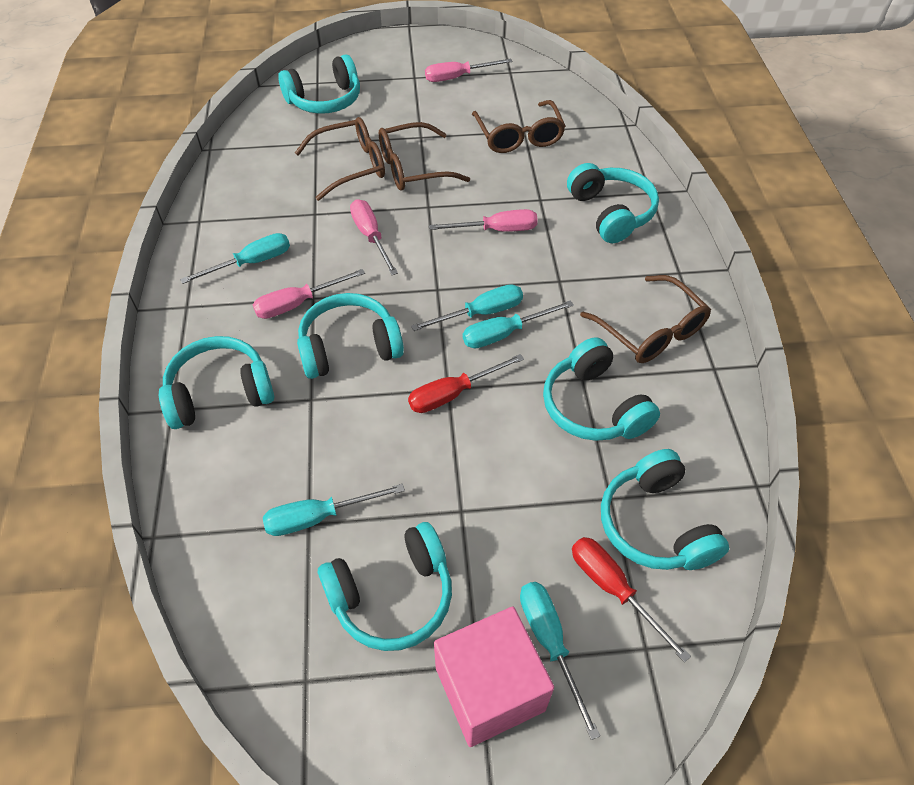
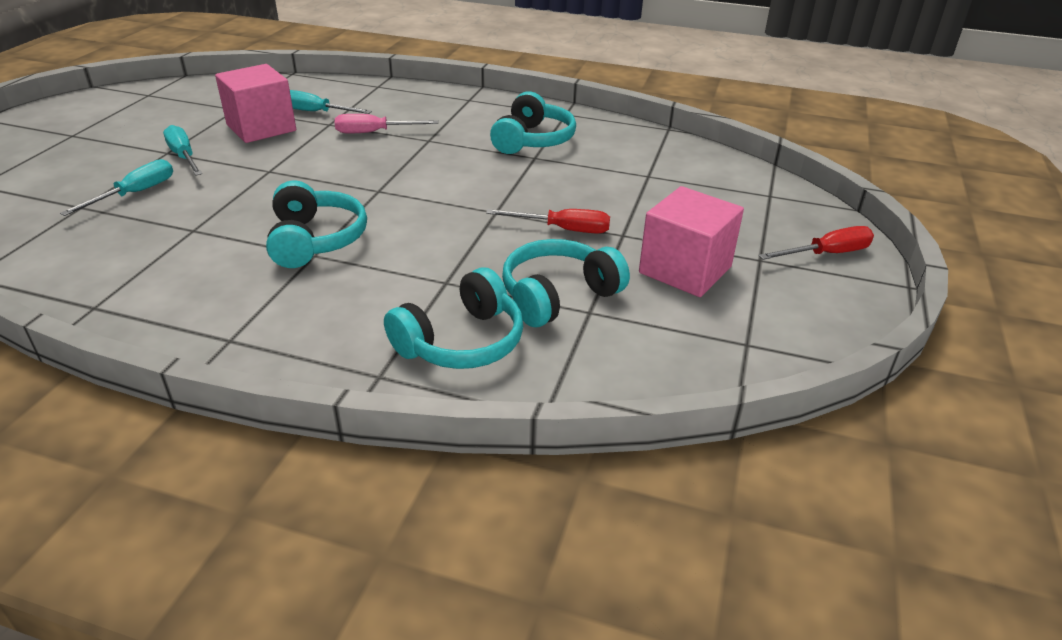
brown glasses: 4 -> 0
pink cube: 1 -> 2
pink screwdriver: 4 -> 1
turquoise headphones: 7 -> 4
turquoise screwdriver: 5 -> 3

